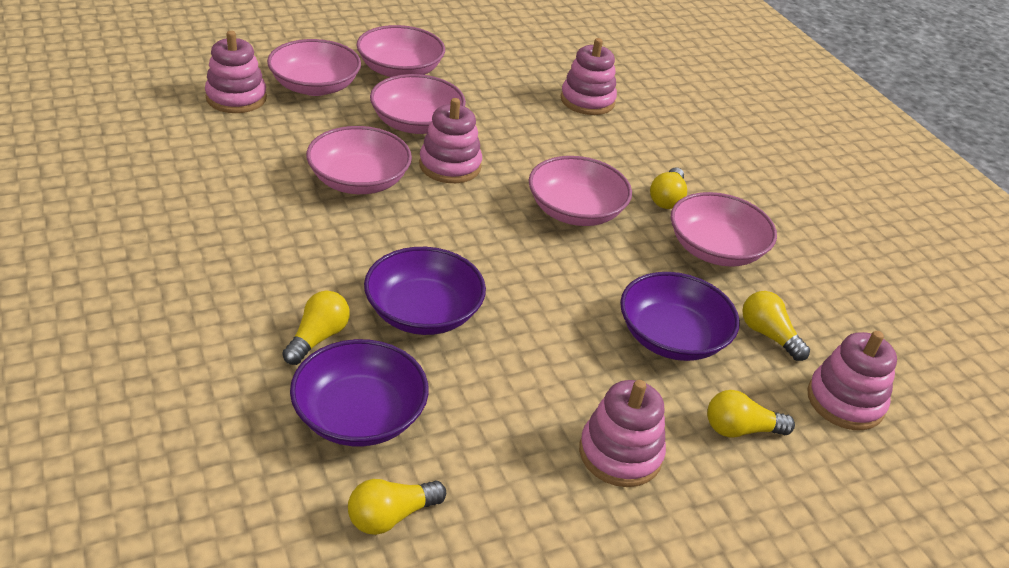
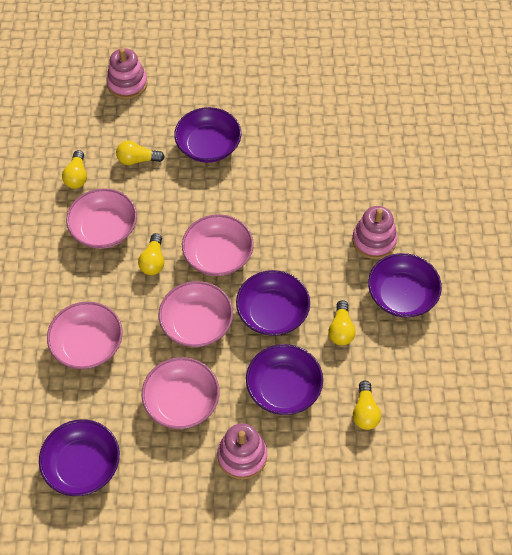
pink bowl: 6 -> 5
pink stacking toy: 5 -> 3
purple bowl: 3 -> 5

